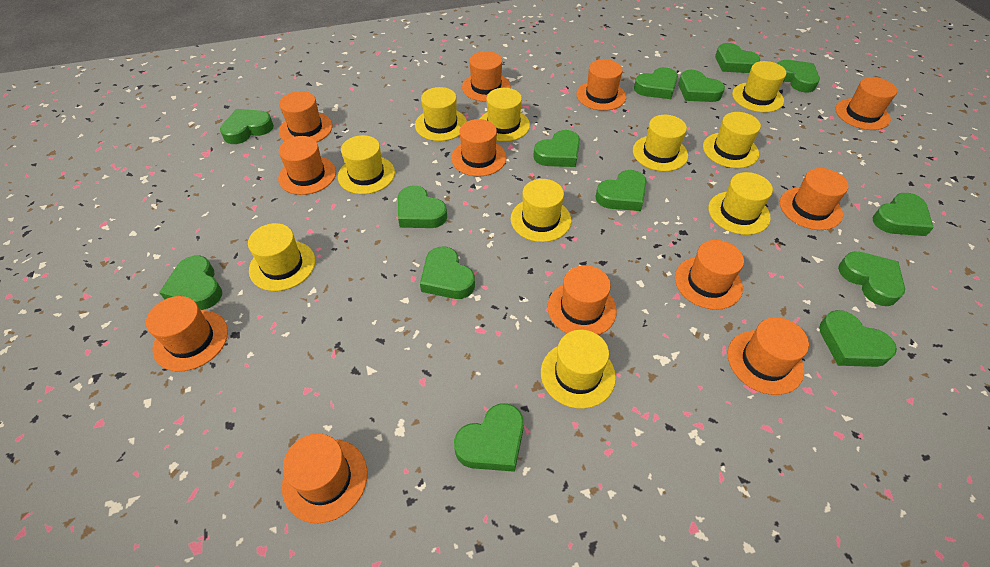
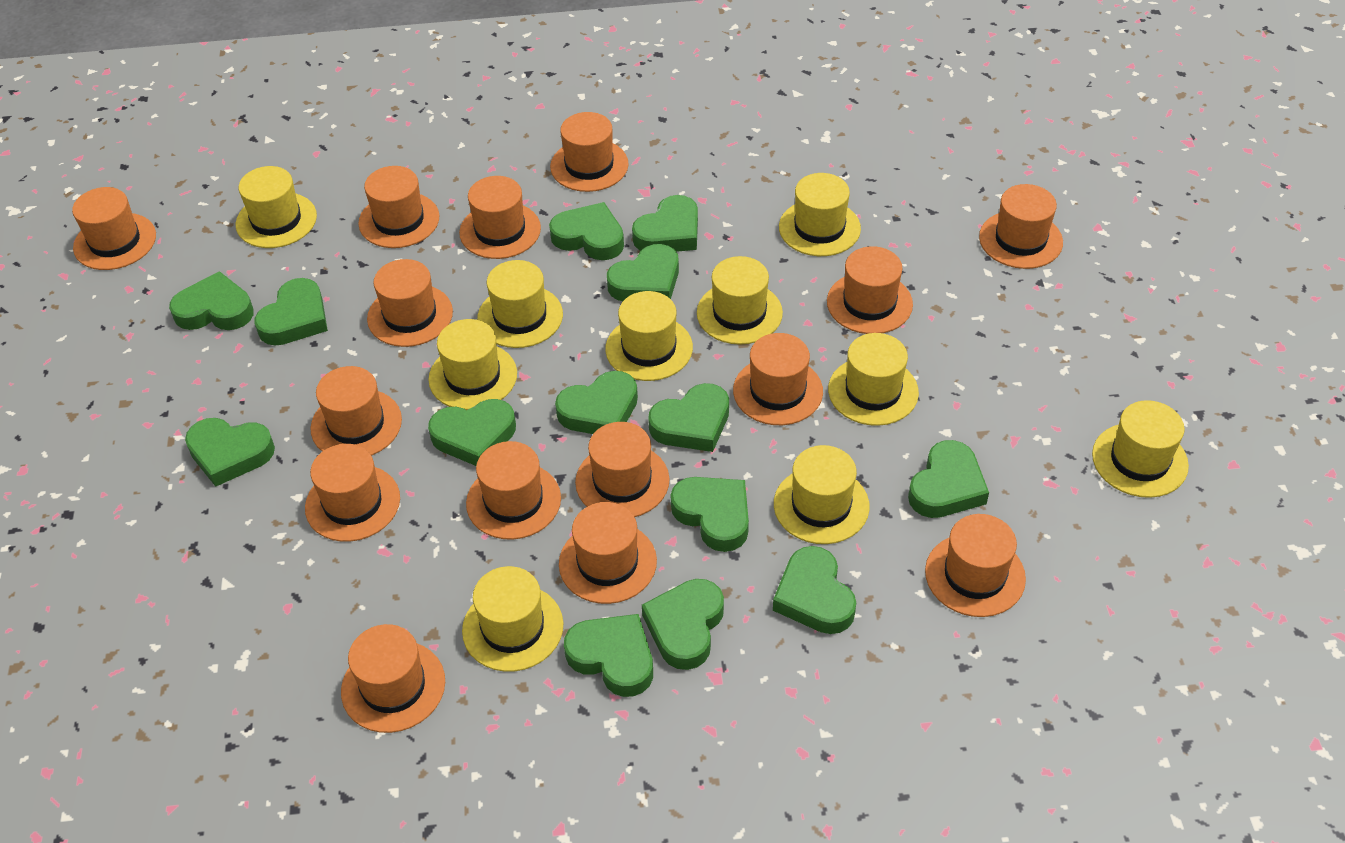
orange hat: 12 -> 15

